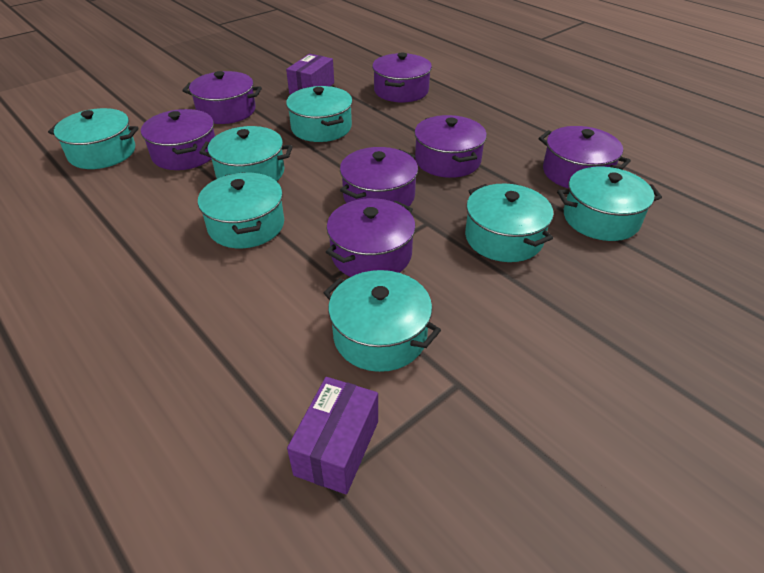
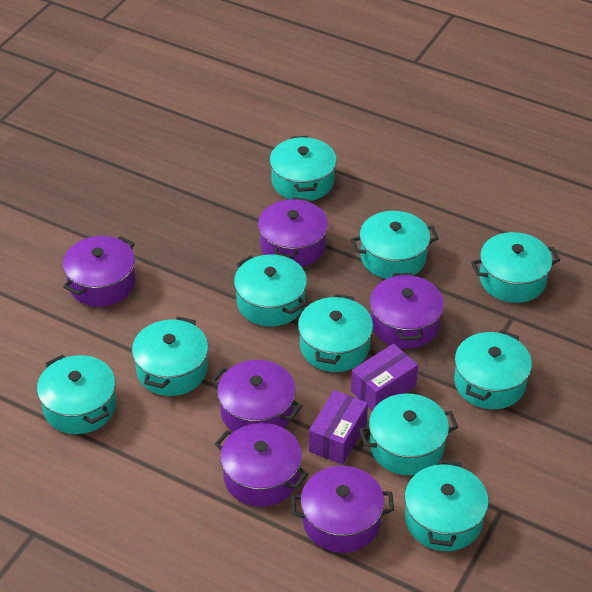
purple pot: 7 -> 6
turquoise pot: 7 -> 10

